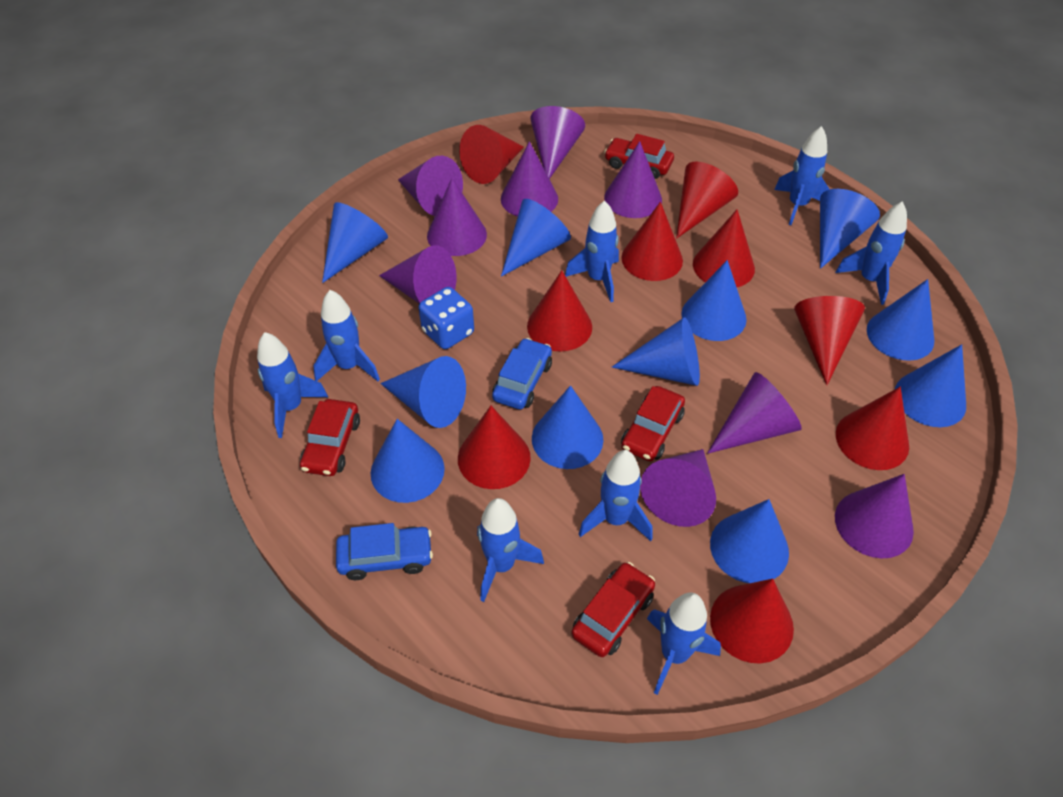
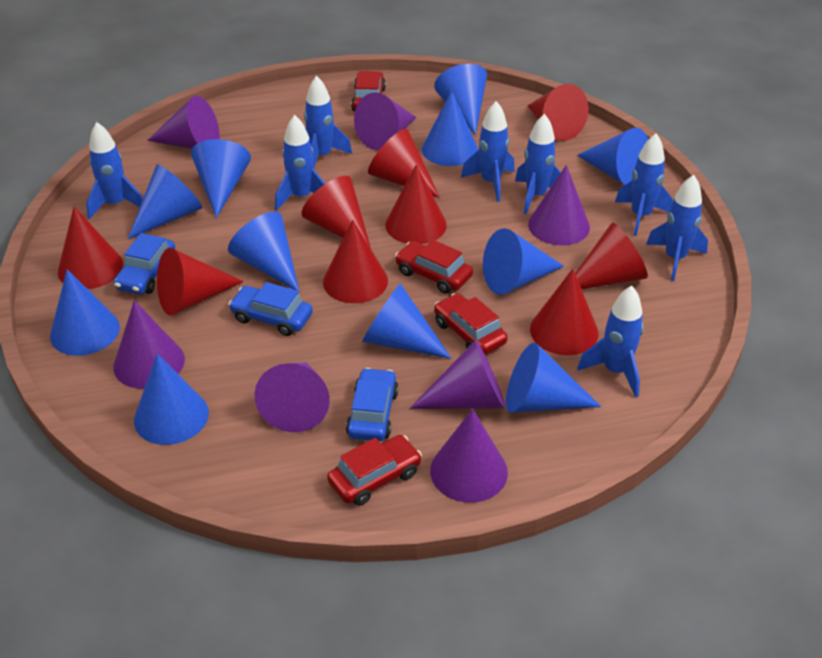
blue car: 2 -> 3
blue dice: 1 -> 0
purple cone: 9 -> 7

